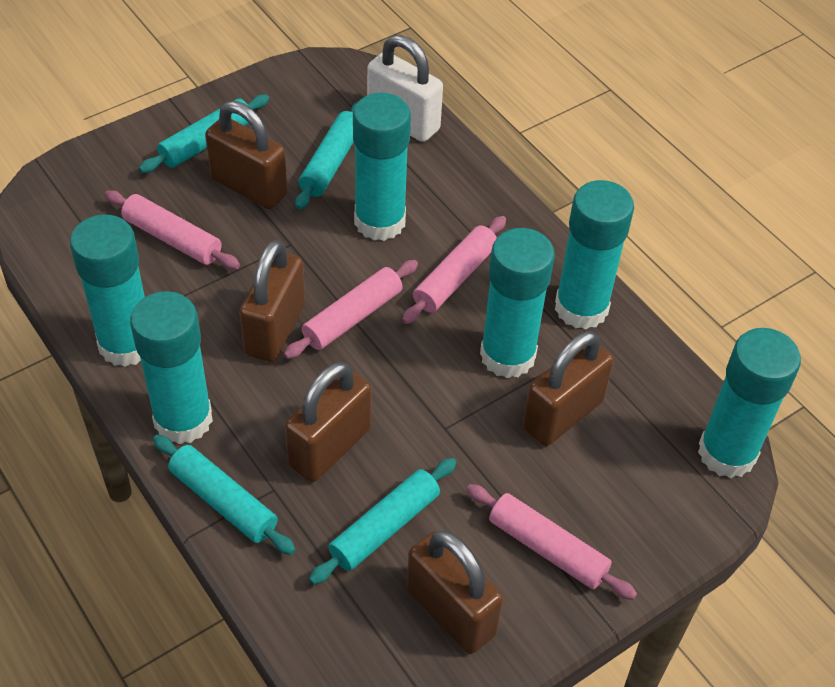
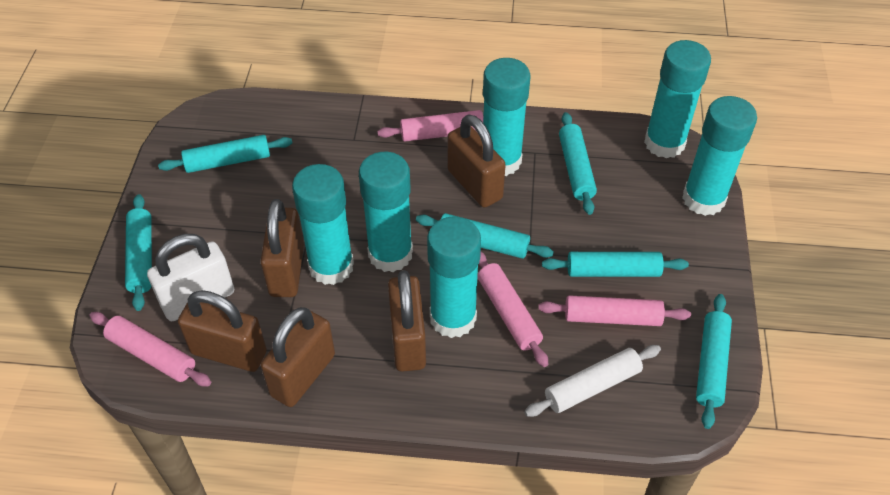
turquoise rolling pin: 4 -> 6
white rolling pin: 0 -> 1

